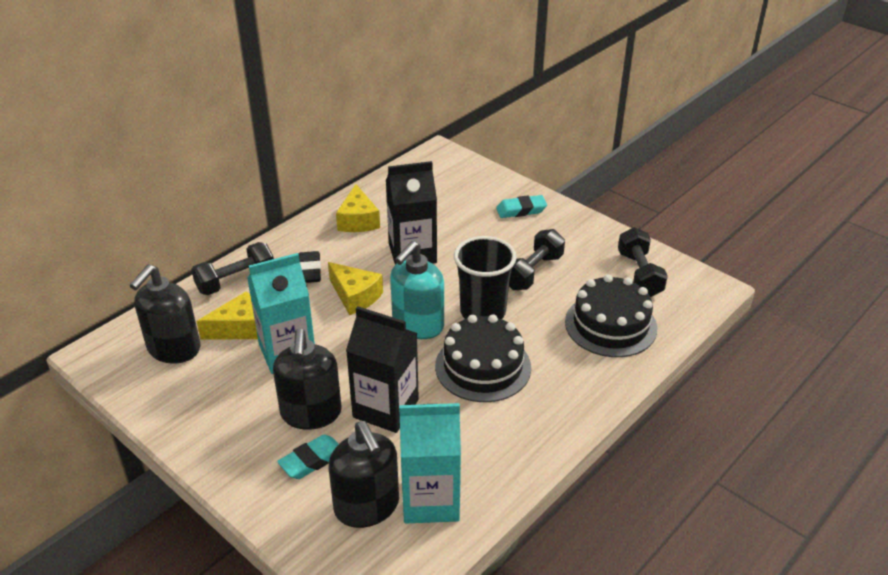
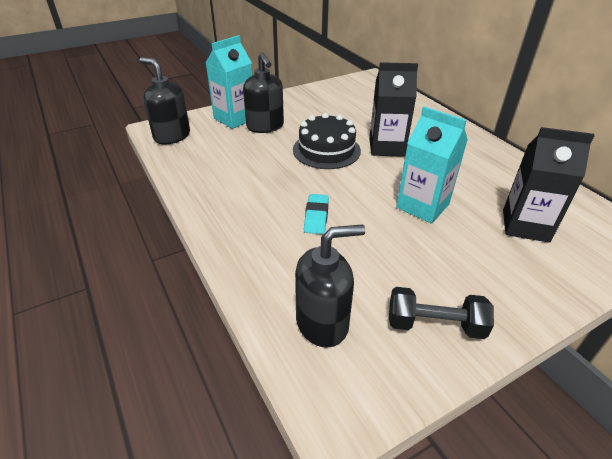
black cake: 2 -> 1
black cup: 1 -> 0
black dumbbell: 3 -> 1
black eraser: 1 -> 0
turquoise eraser: 2 -> 1
turquoise soap dispenser: 1 -> 0
yellow cheese: 3 -> 0

